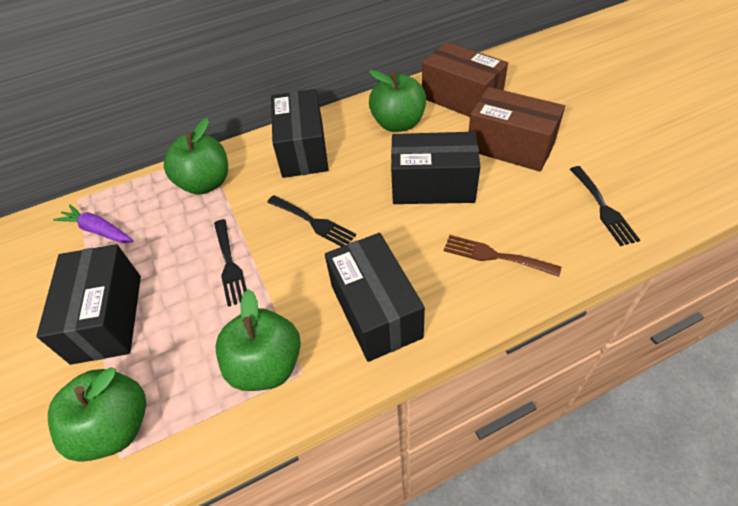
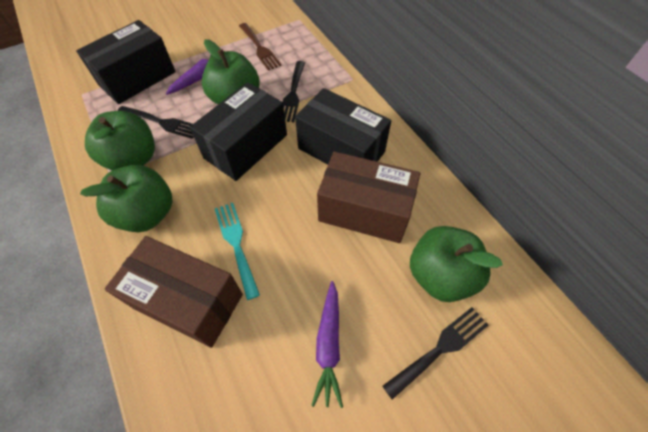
black box: 4 -> 3
purple carrot: 1 -> 2
turquoise fork: 0 -> 1

